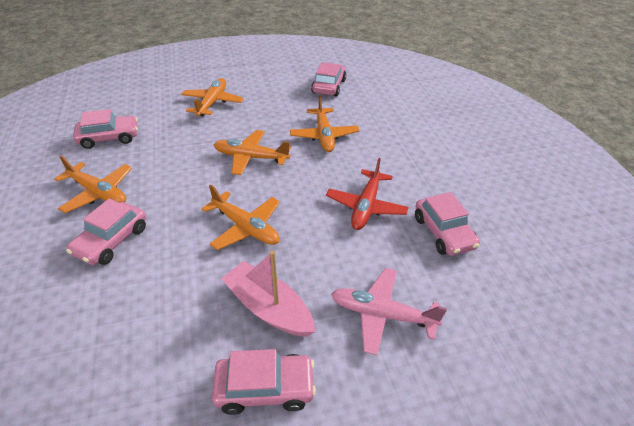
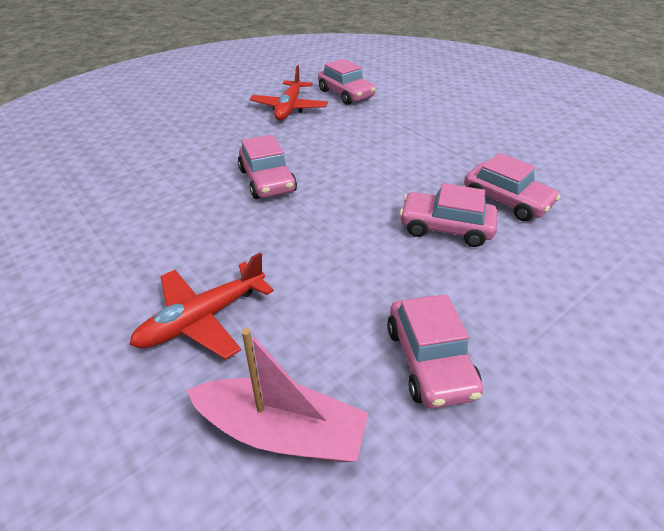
orange plane: 5 -> 0
pink plane: 1 -> 0
red plane: 1 -> 2

